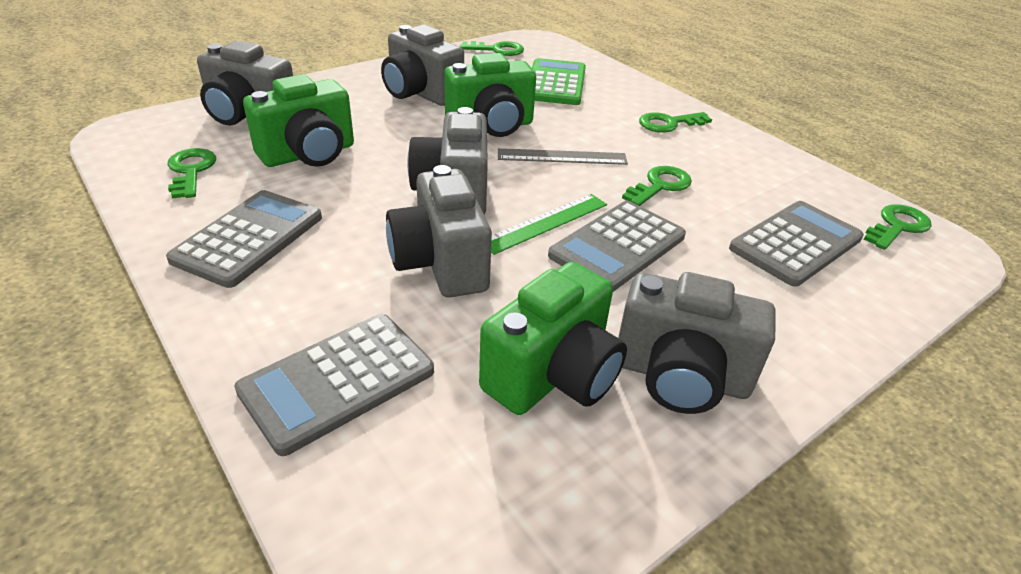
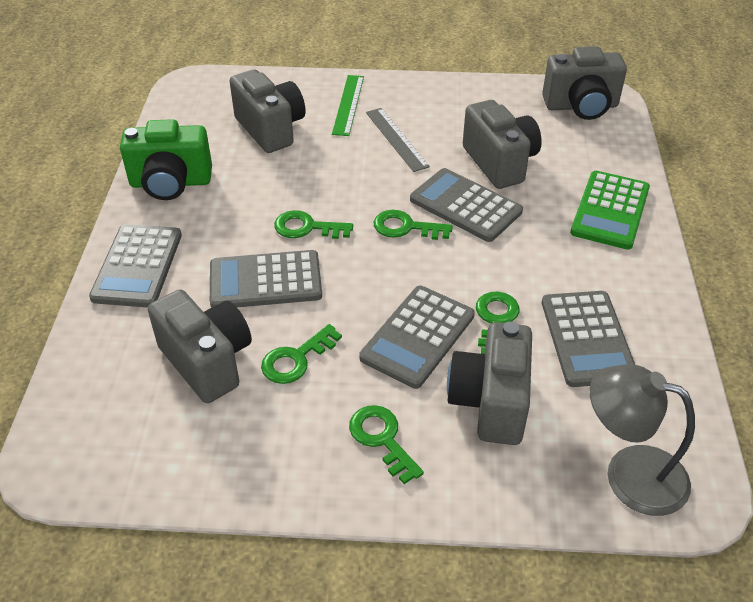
green camera: 3 -> 1
grey calculator: 4 -> 5
grey lamp: 0 -> 1

